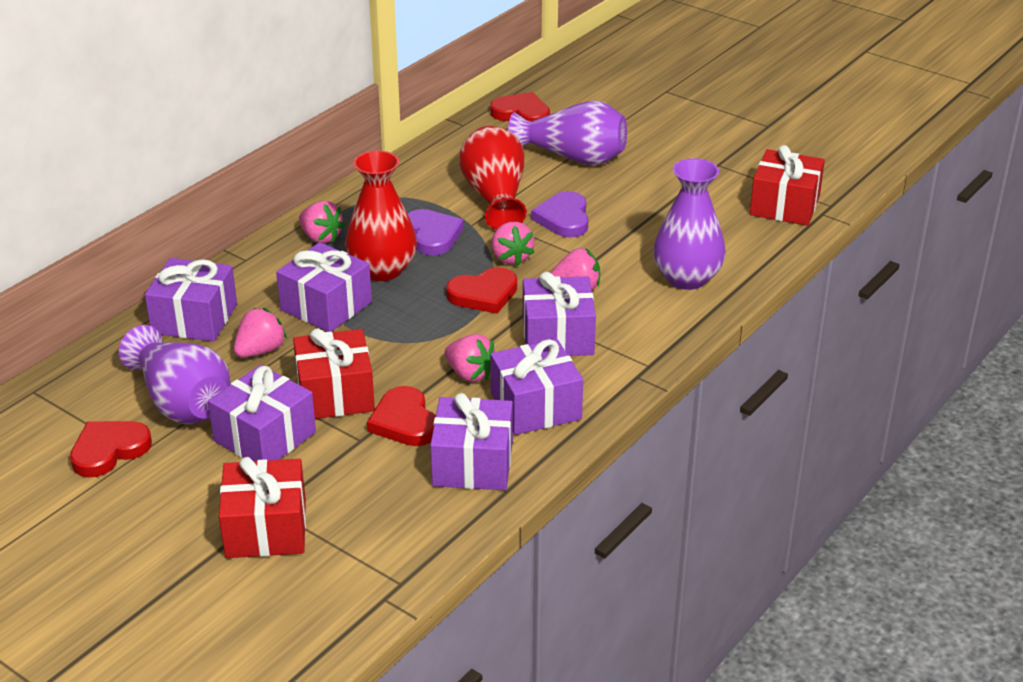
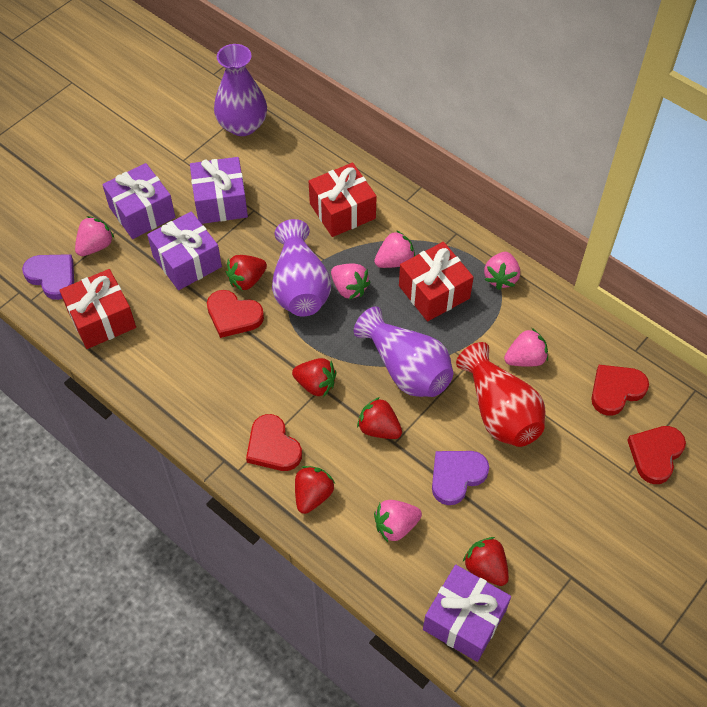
pink strawberry: 5 -> 6
purple gift: 6 -> 4
red strawberry: 0 -> 5
red vase: 2 -> 1

